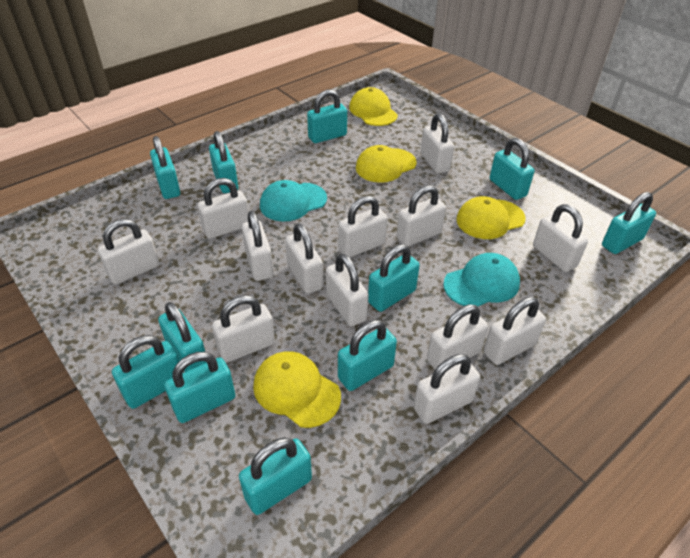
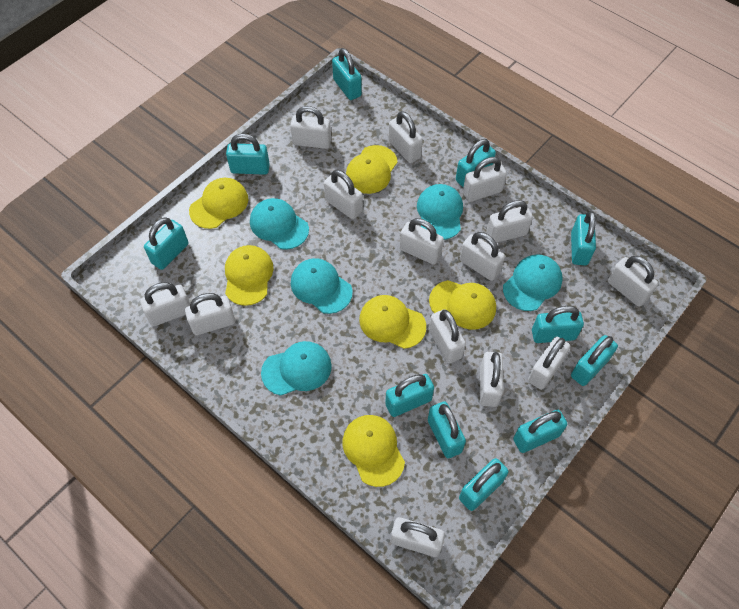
turquoise cap: 2 -> 5
white padlock: 13 -> 14
yellow cap: 4 -> 6

